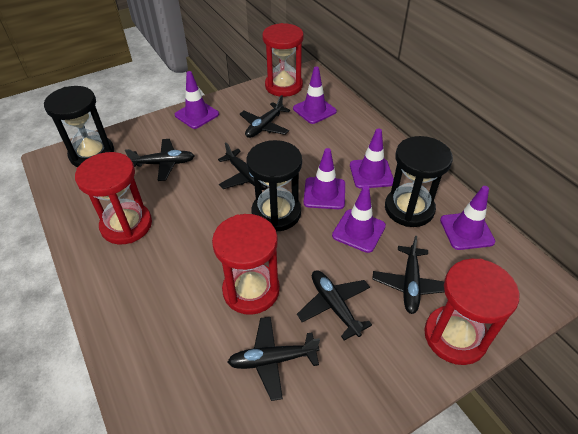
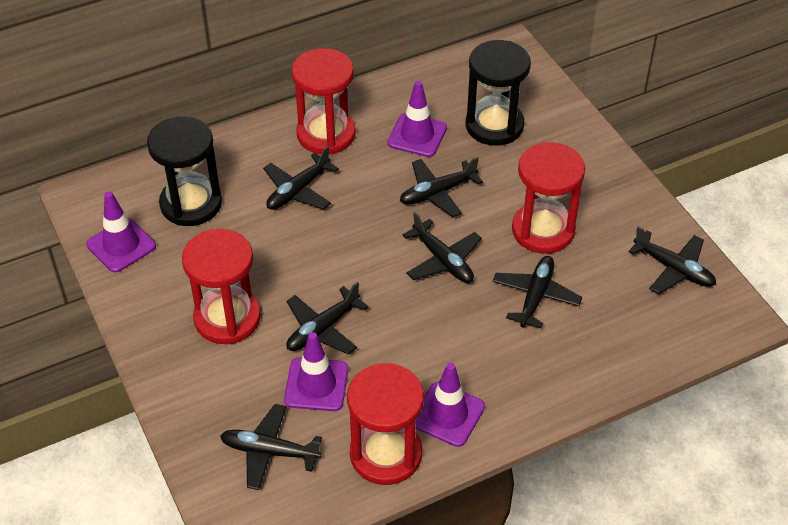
black hourglass: 3 -> 2
black plane: 6 -> 7
purple traffic cone: 6 -> 4

